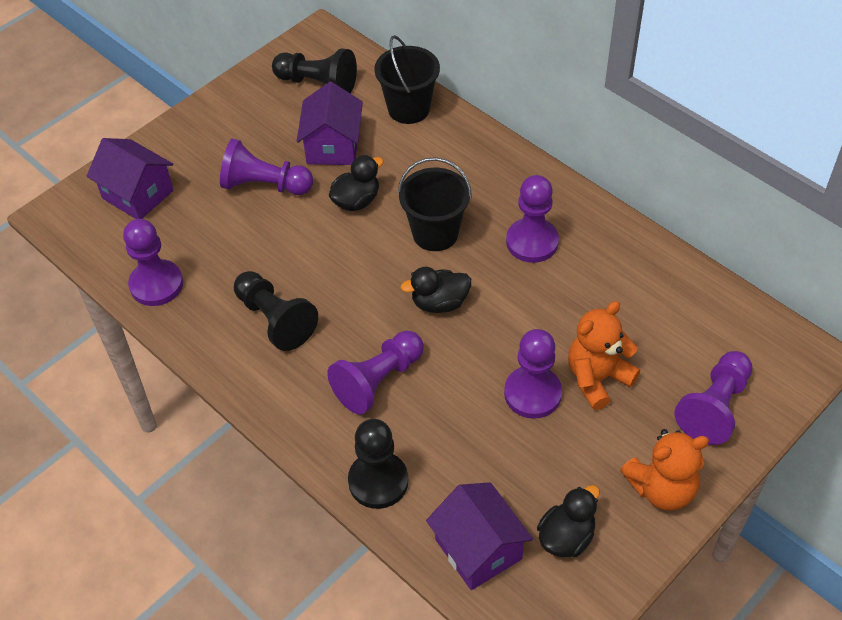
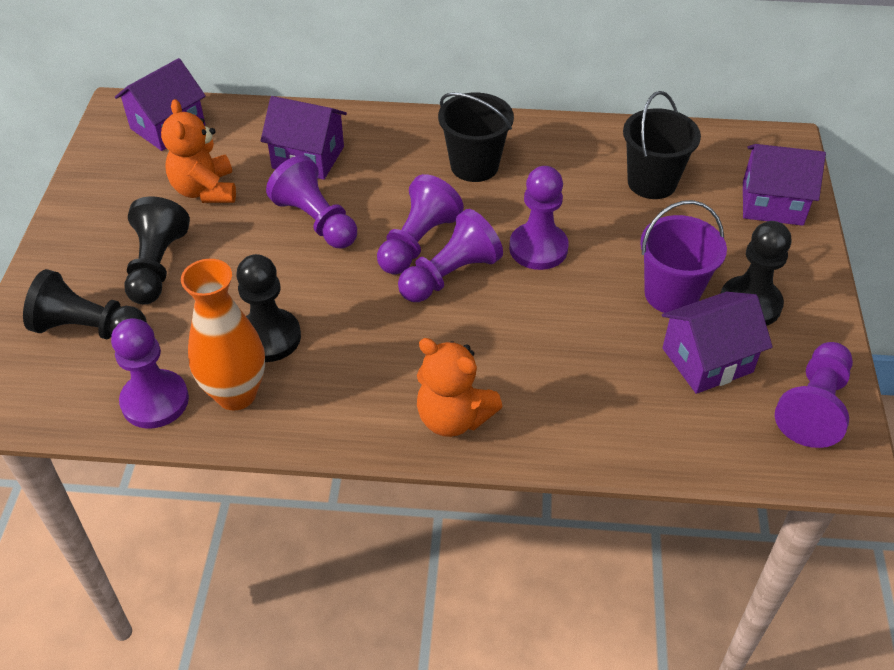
black duck: 3 -> 0
black pawn: 3 -> 4
orange vase: 0 -> 1
purple bucket: 0 -> 1
purple house: 3 -> 4

